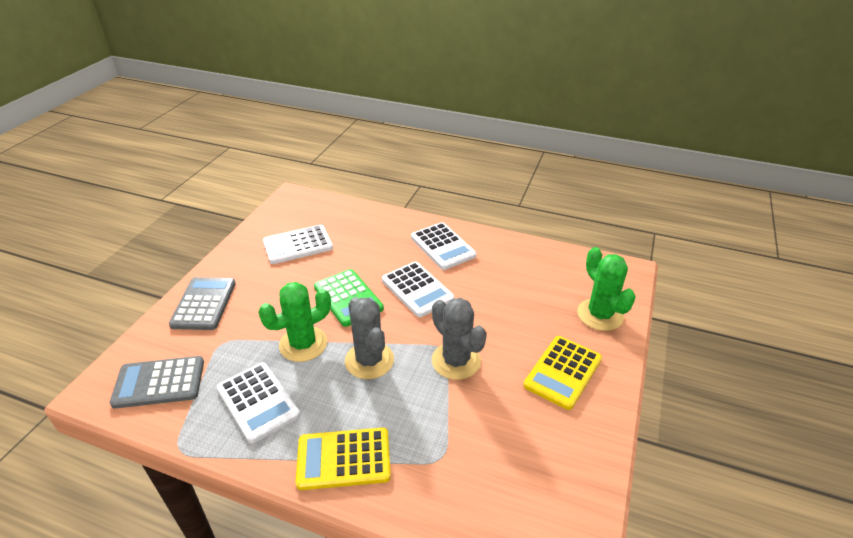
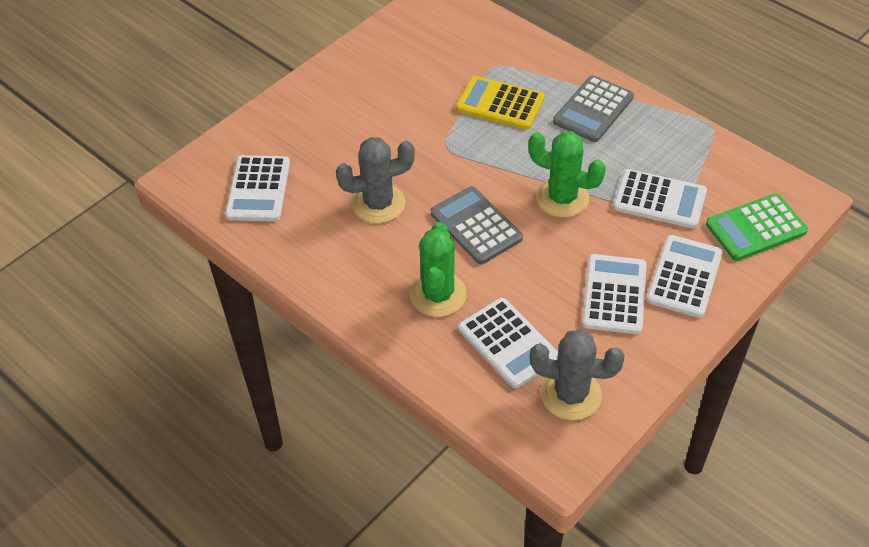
white calculator: 4 -> 5
yellow calculator: 2 -> 1

